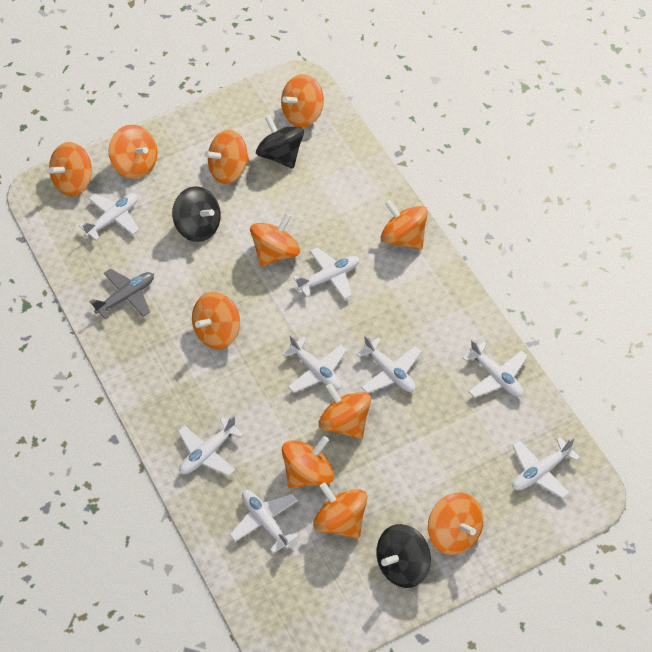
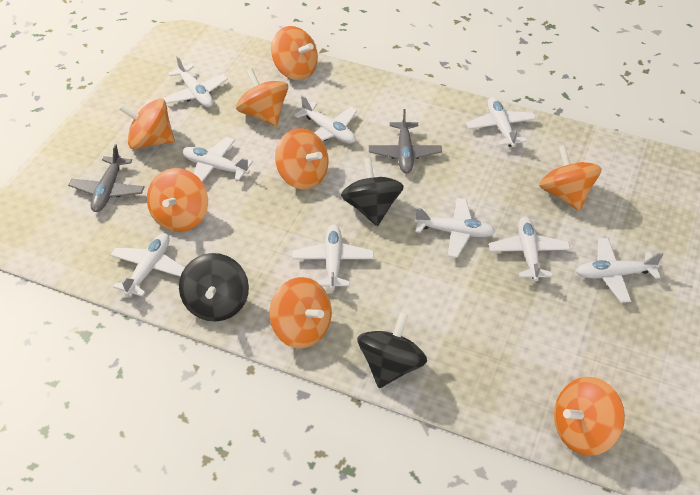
grey plane: 1 -> 2
orange spinning top: 11 -> 8
white plane: 8 -> 9

